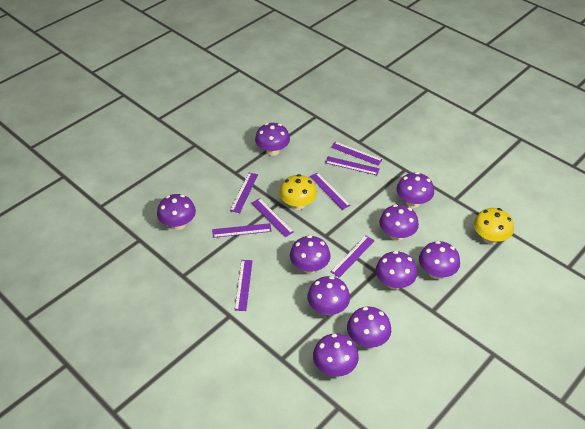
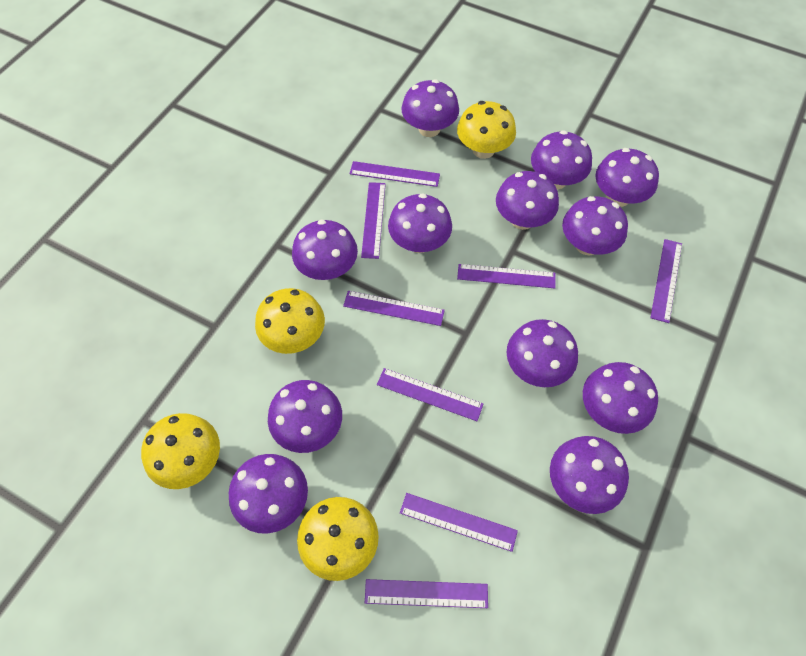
purple mushroom: 10 -> 12
yellow mushroom: 2 -> 4

